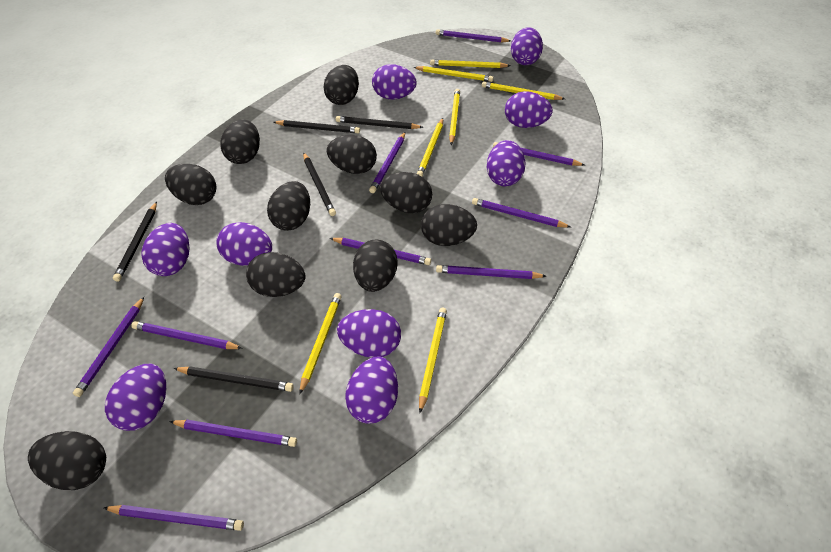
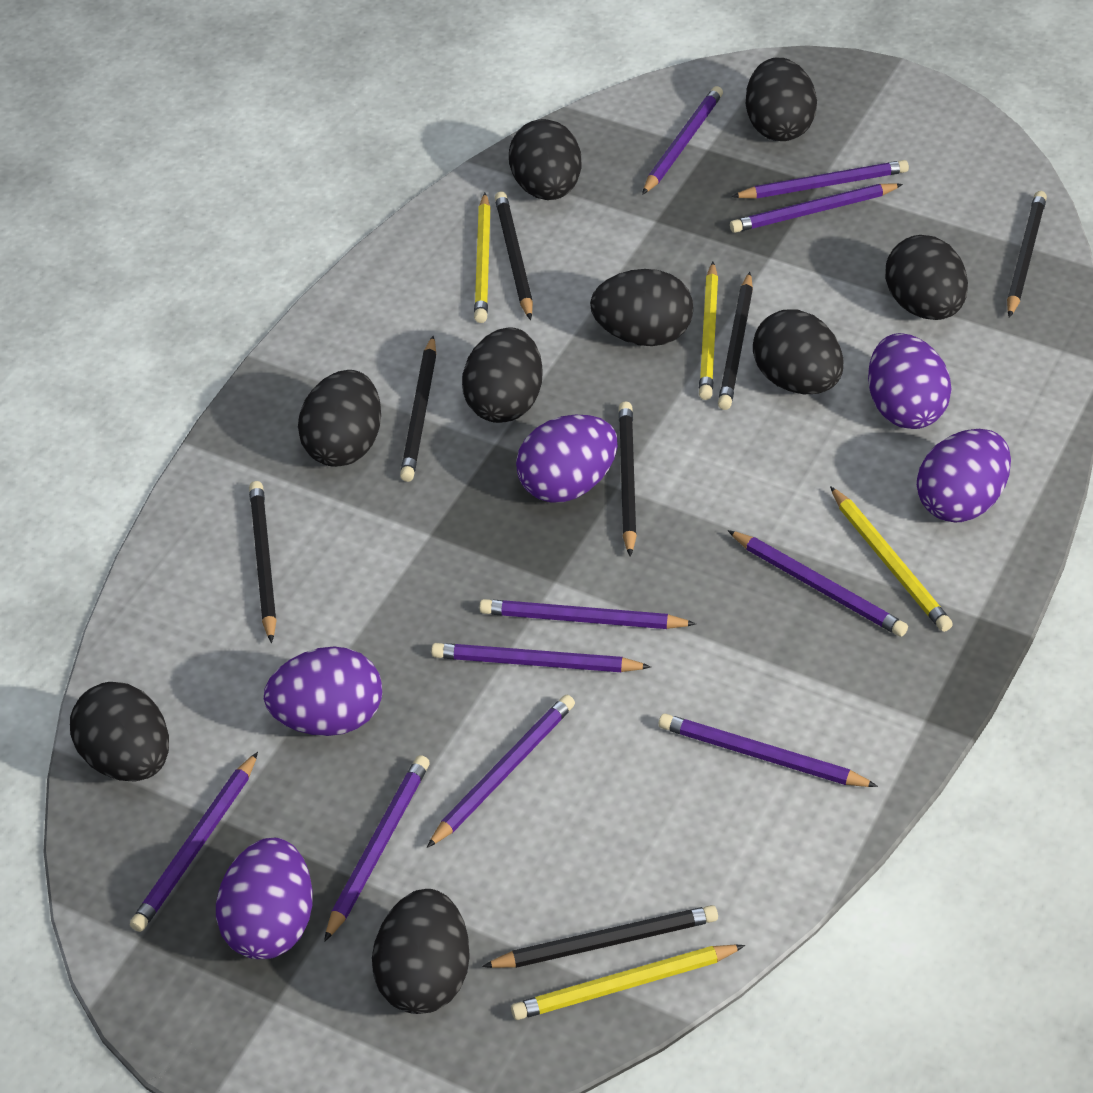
black egg: 10 -> 9
black pencil: 5 -> 7
purple egg: 9 -> 5
yellow pencil: 7 -> 4

